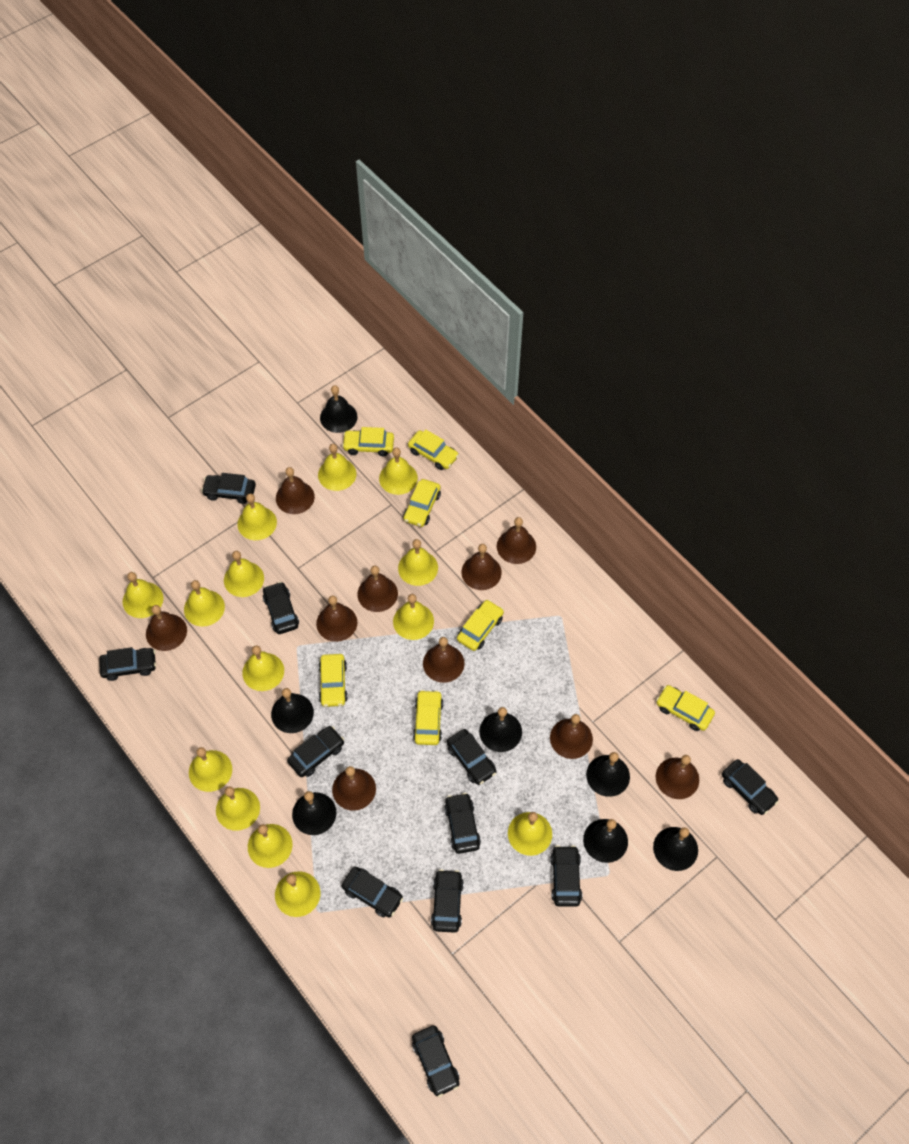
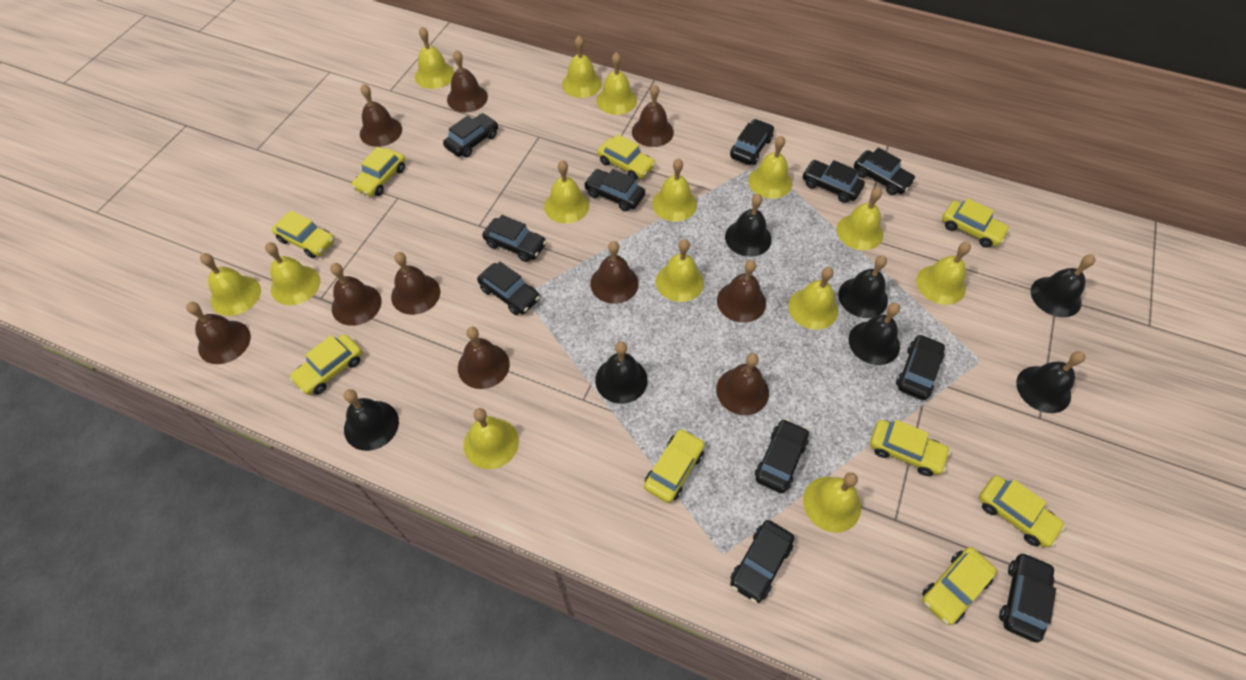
yellow car: 7 -> 9

